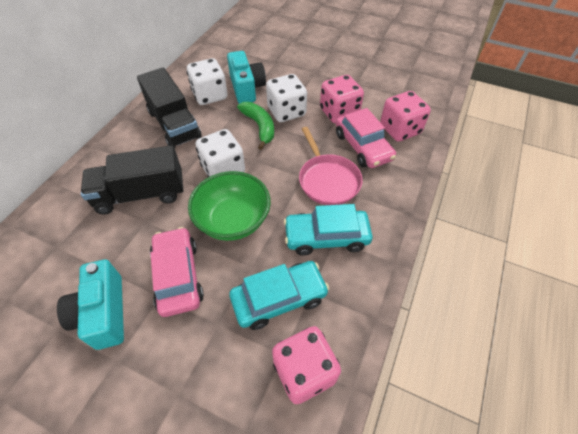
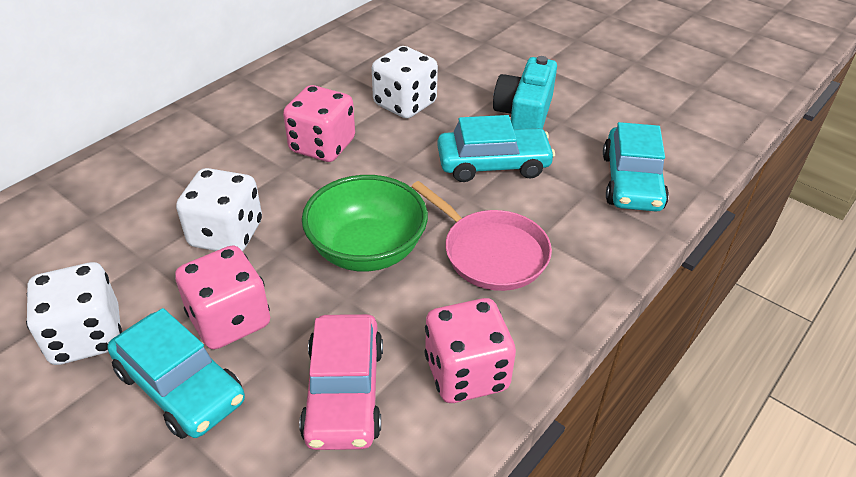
black truck: 2 -> 0
green banana: 1 -> 0
pink car: 2 -> 1
turquoise camera: 2 -> 1
turquoise car: 2 -> 3

